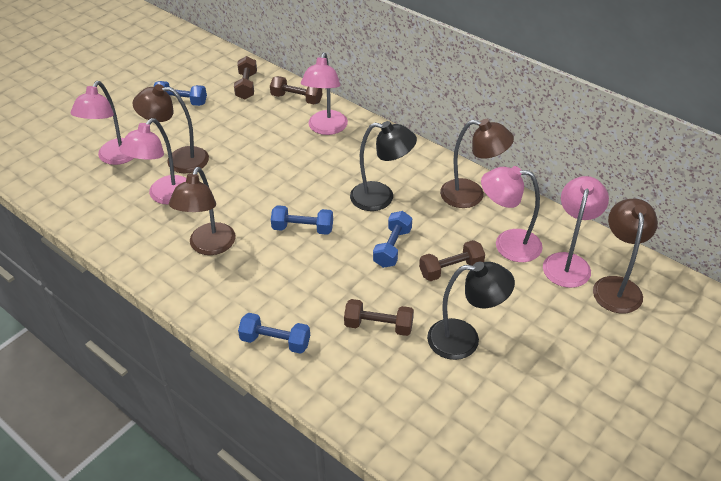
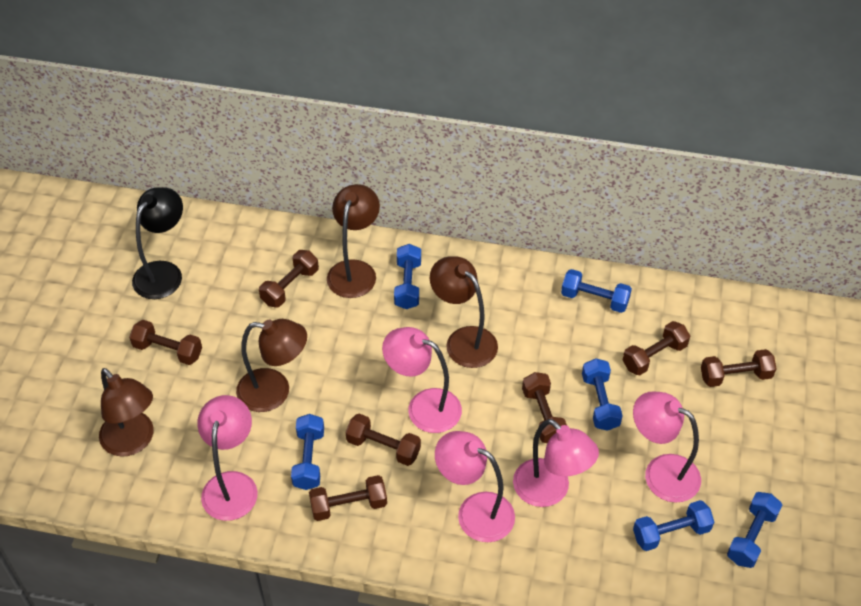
black lamp: 2 -> 1
blue dumbbell: 4 -> 6
brown dumbbell: 4 -> 7

